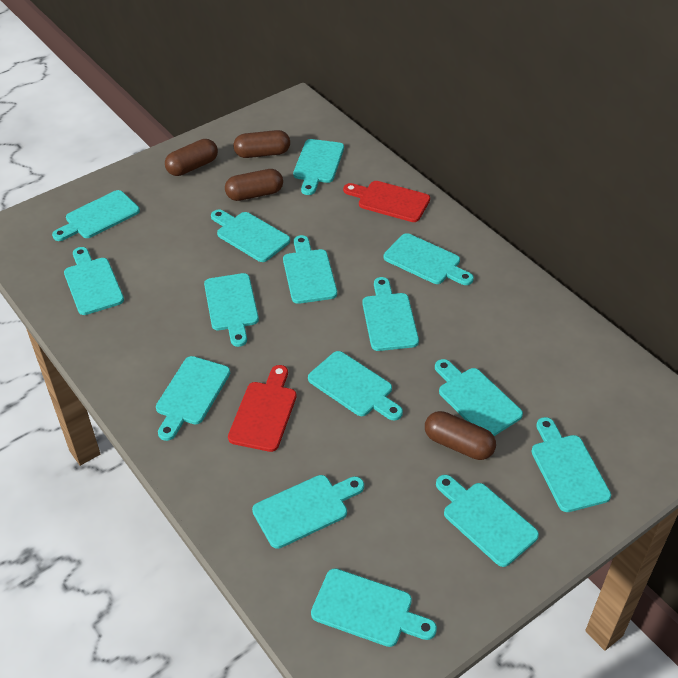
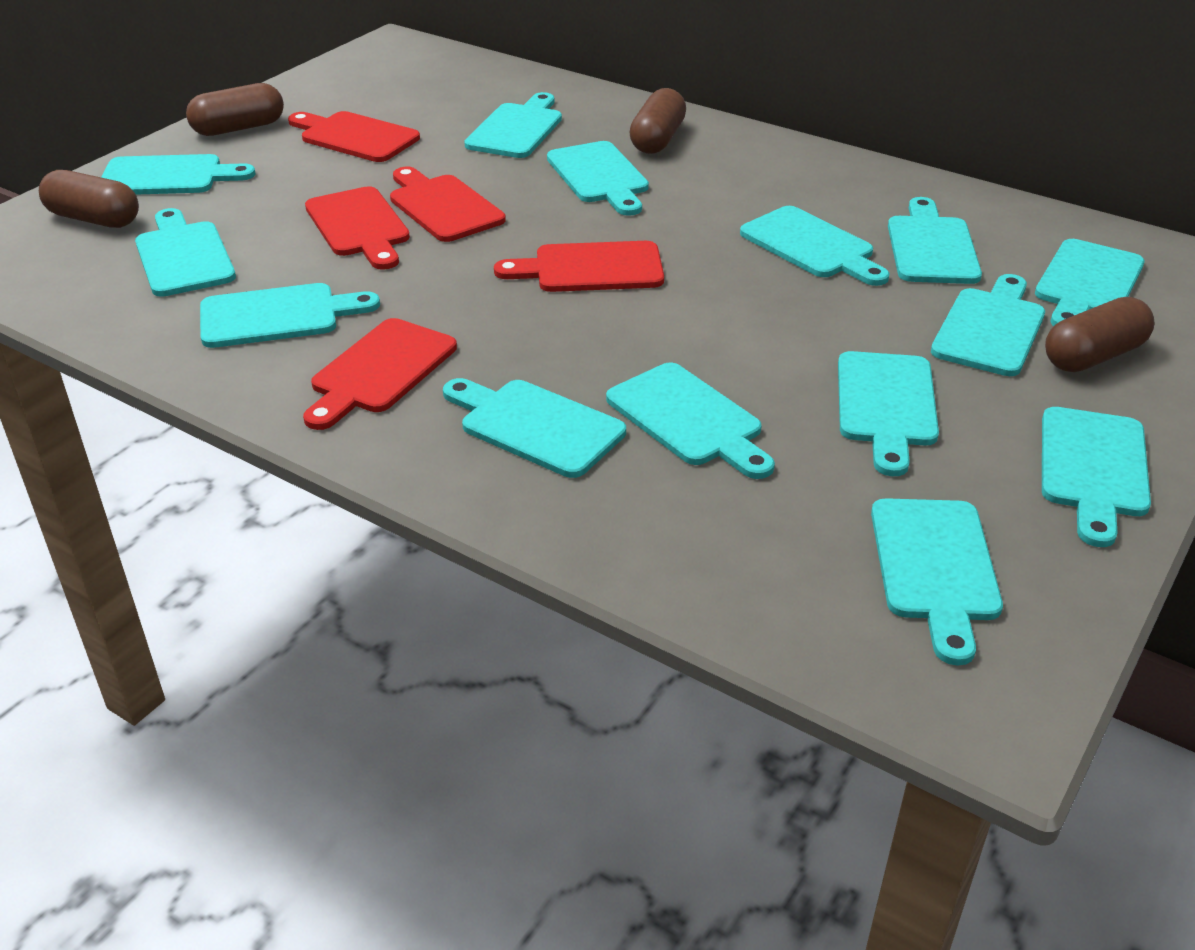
red cutting board: 2 -> 5
turquoise cutting board: 15 -> 14

